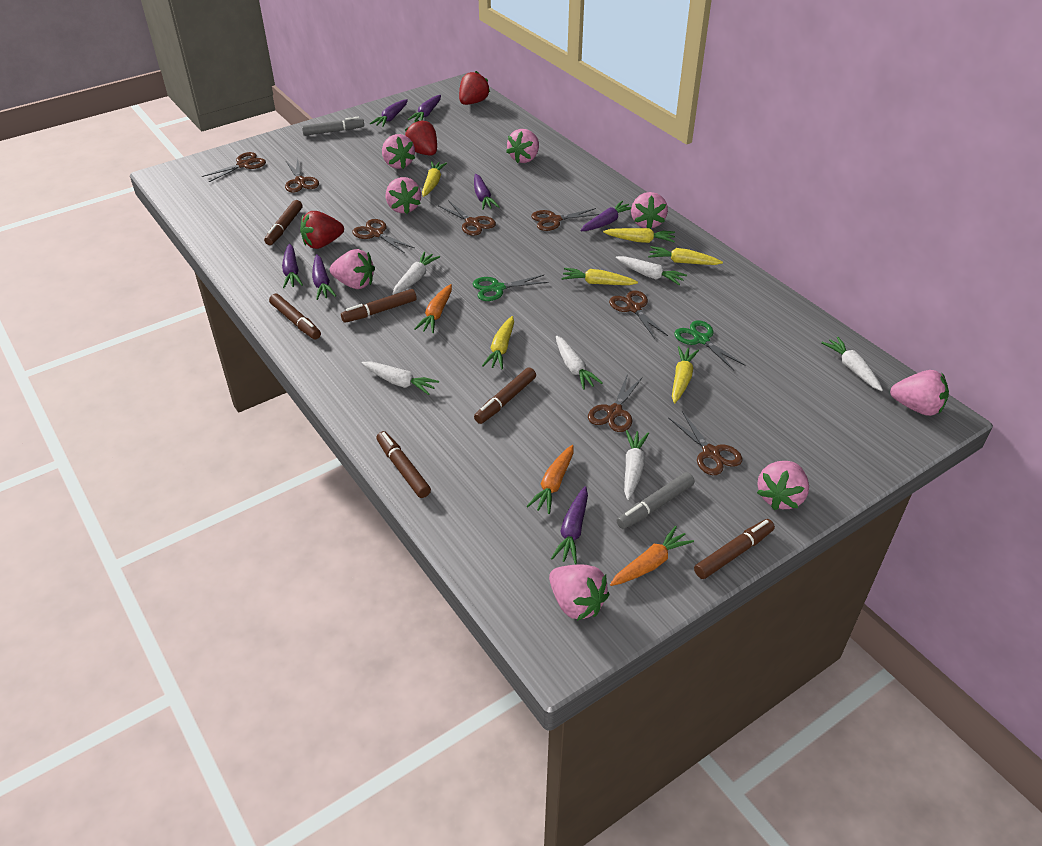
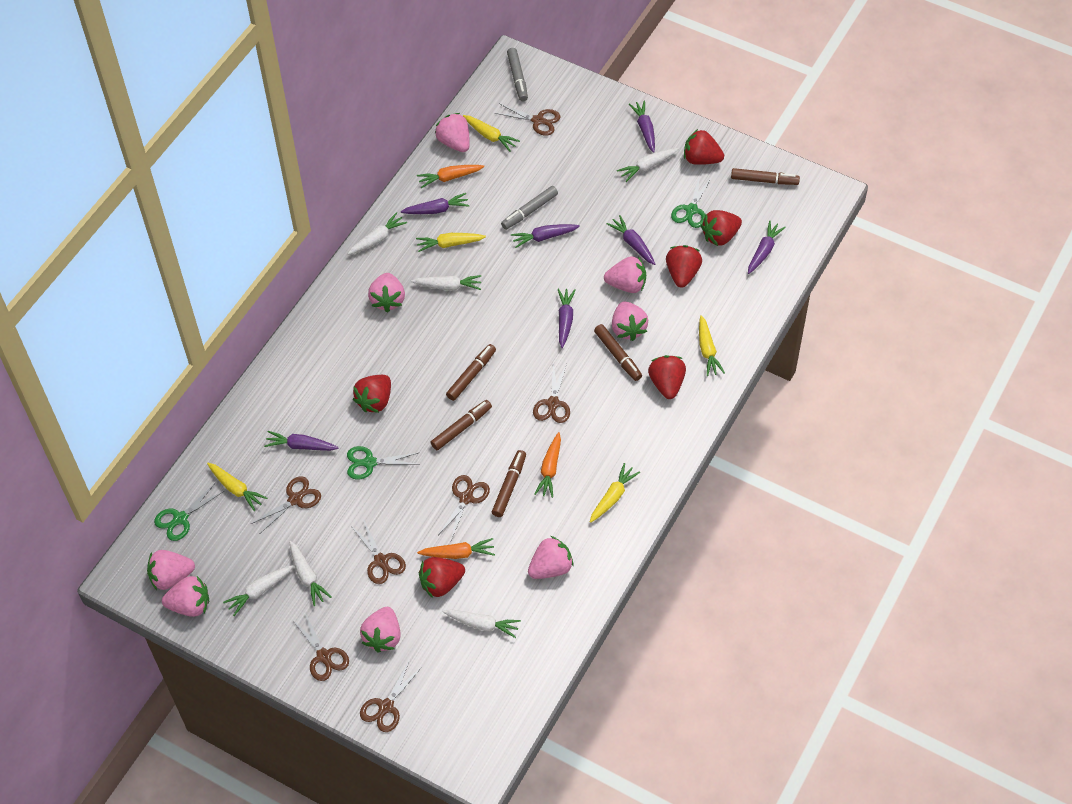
brown marker: 6 -> 5
brown scissors: 8 -> 7
green scissors: 2 -> 3
red strawberry: 3 -> 6
yellow carrot: 6 -> 5

